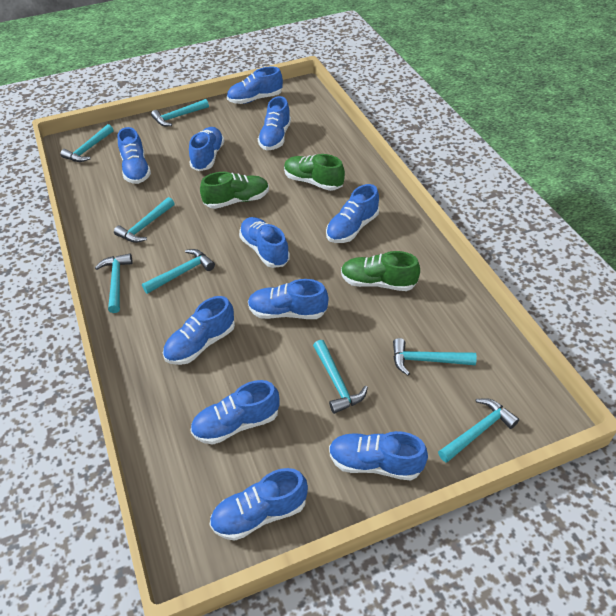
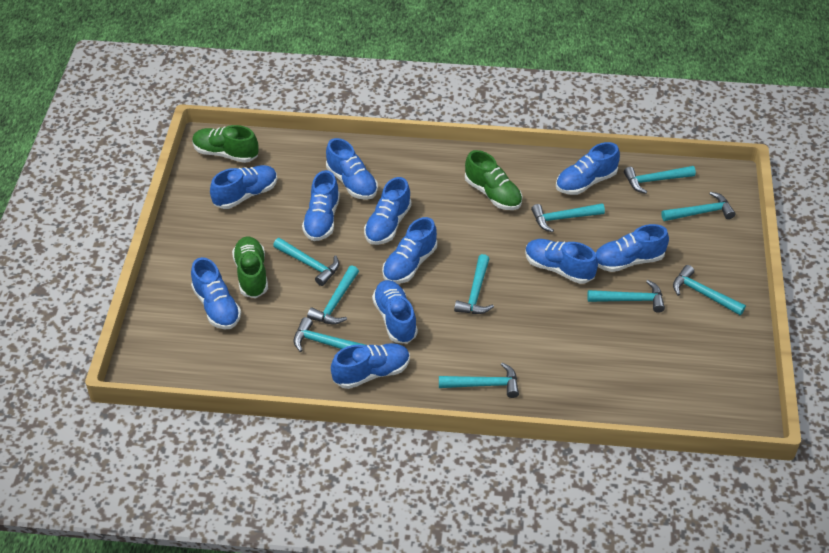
turquoise hammer: 8 -> 10

